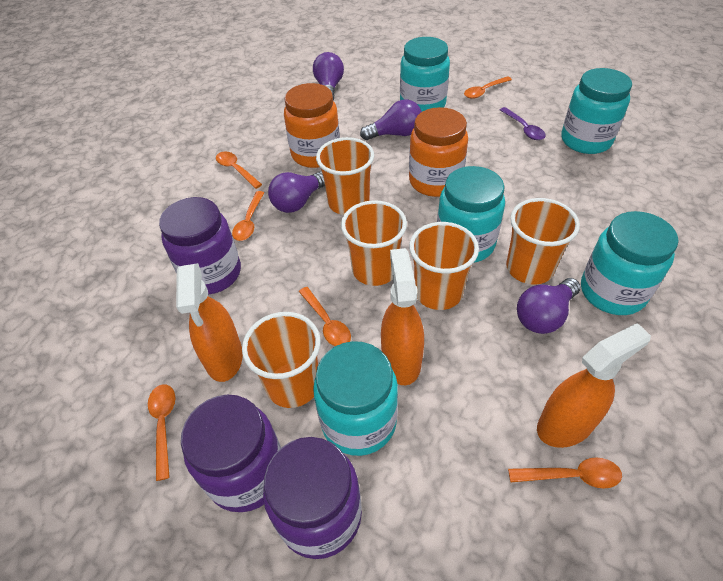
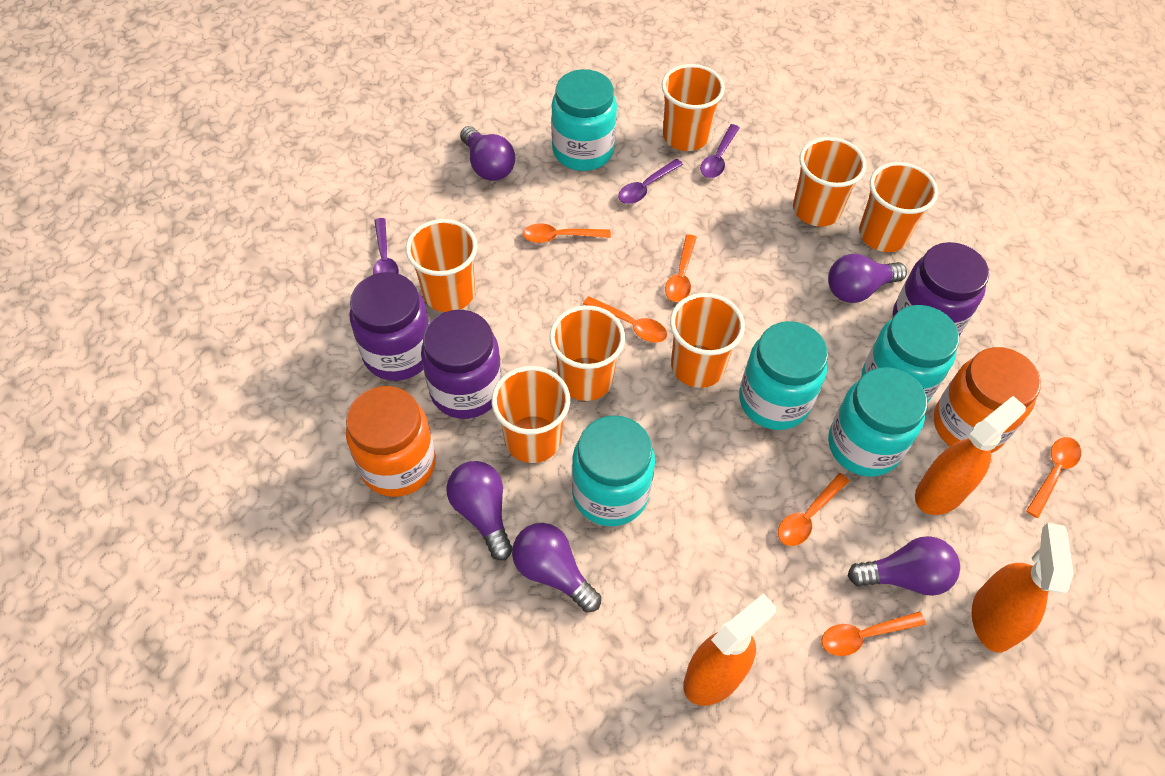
orange cup: 5 -> 7
purple light bulb: 4 -> 5
purple spoon: 1 -> 3

